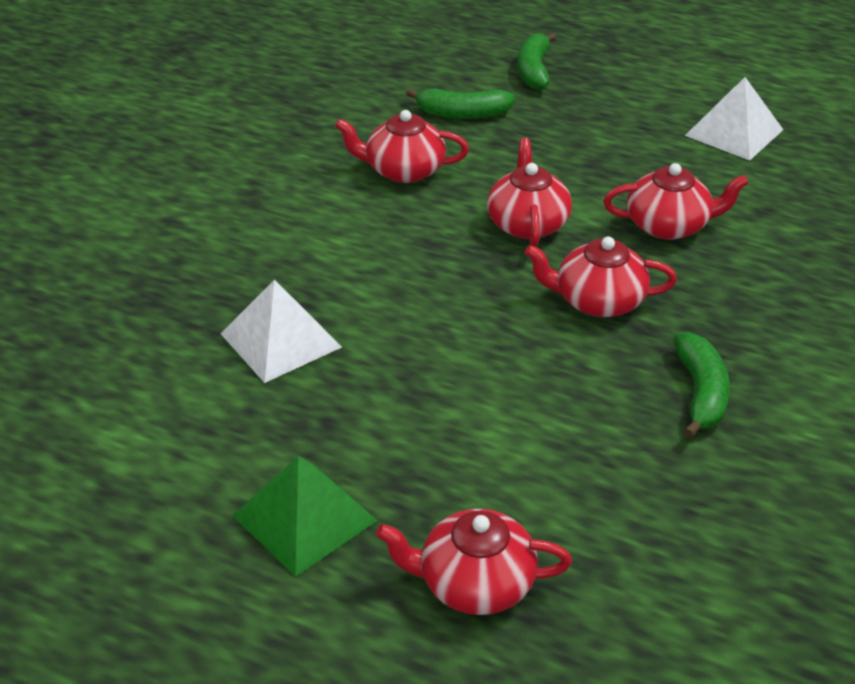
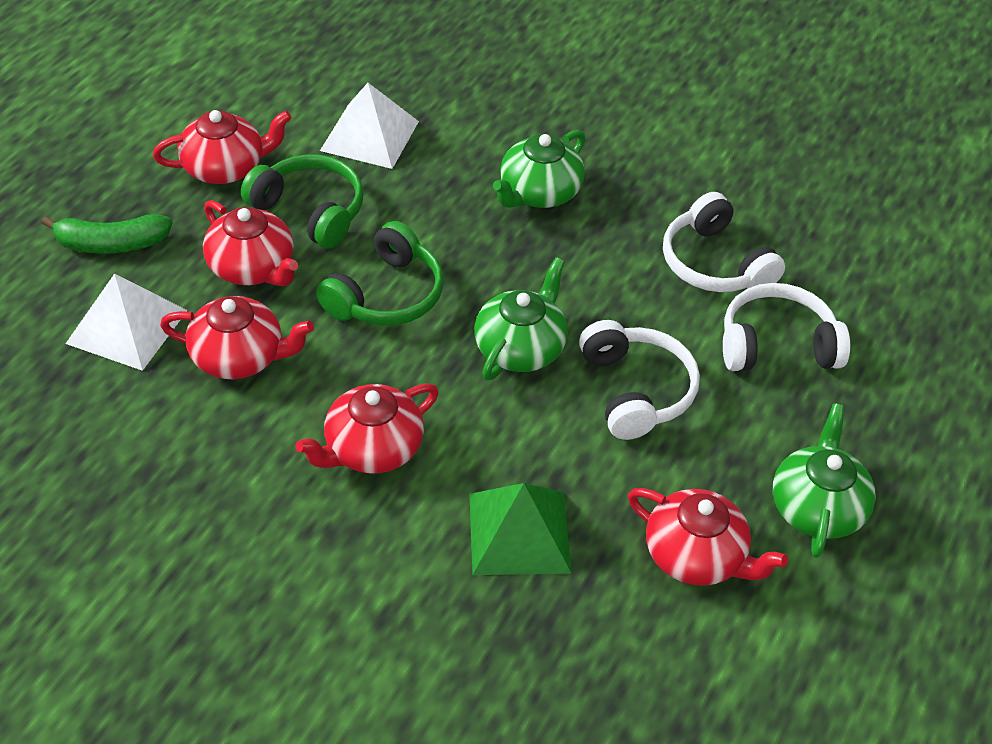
green banana: 3 -> 1
green headphones: 0 -> 2
green teapot: 0 -> 3
white headphones: 0 -> 3

